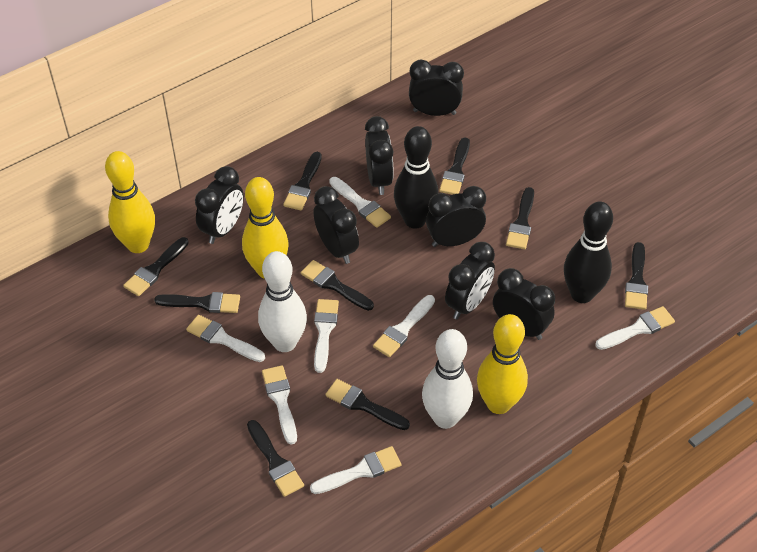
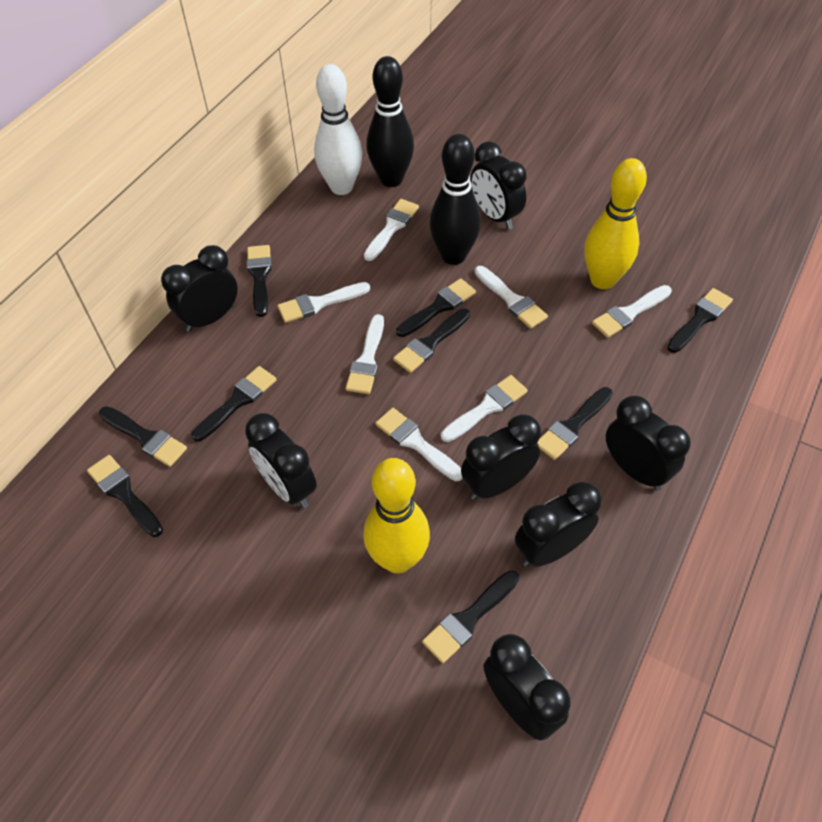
white bowling pin: 2 -> 1
yellow bowling pin: 3 -> 2

